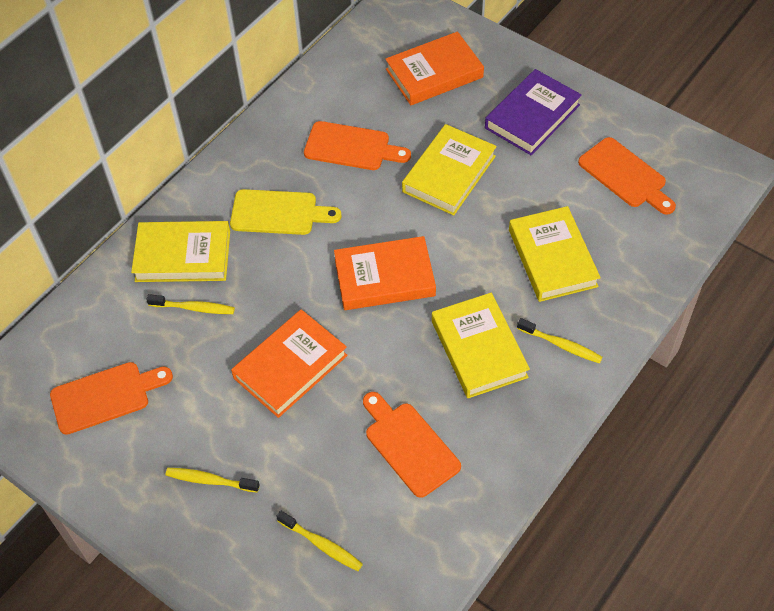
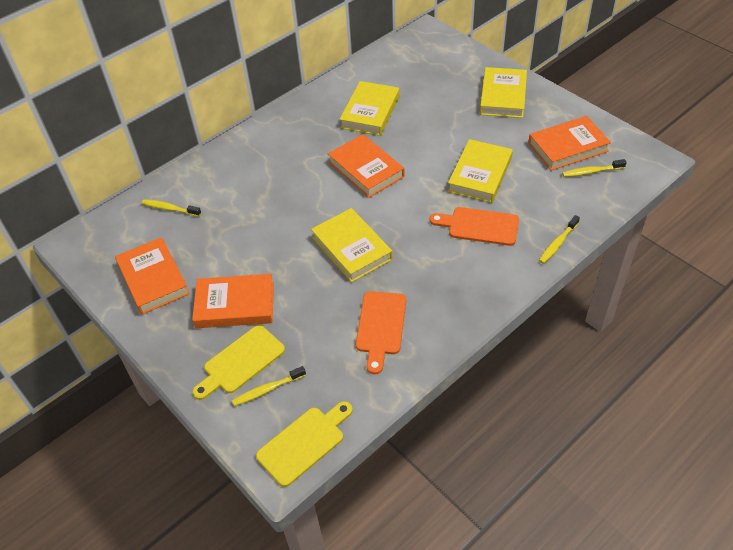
orange book: 3 -> 4
orange cutting board: 4 -> 2
purple book: 1 -> 0
yellow cutting board: 1 -> 2

